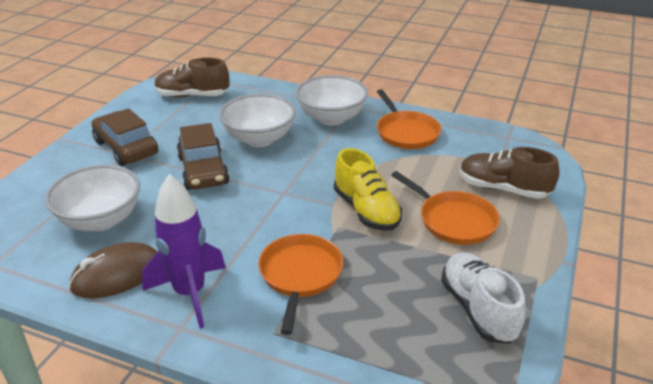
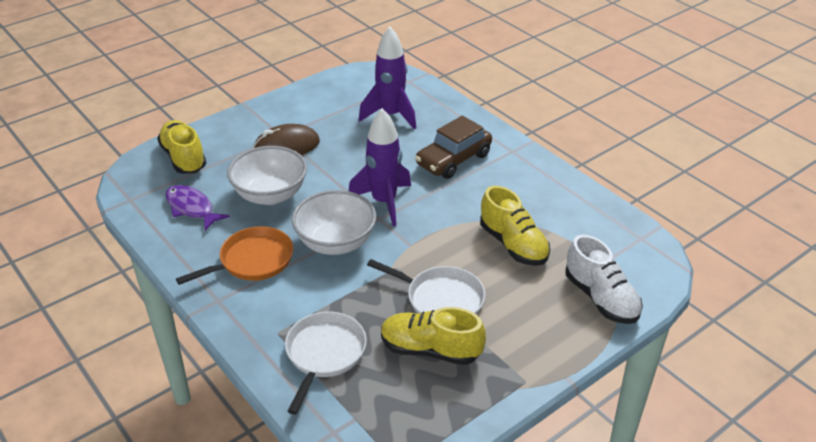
brown car: 2 -> 1
brown shoe: 2 -> 0
orange pan: 3 -> 1
purple fish: 0 -> 1
purple rocket: 1 -> 2
white bowl: 3 -> 2
white pan: 0 -> 2
yellow shoe: 1 -> 3

